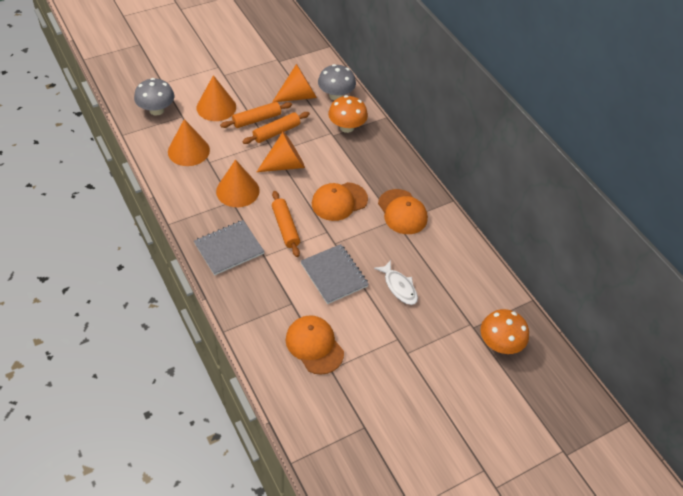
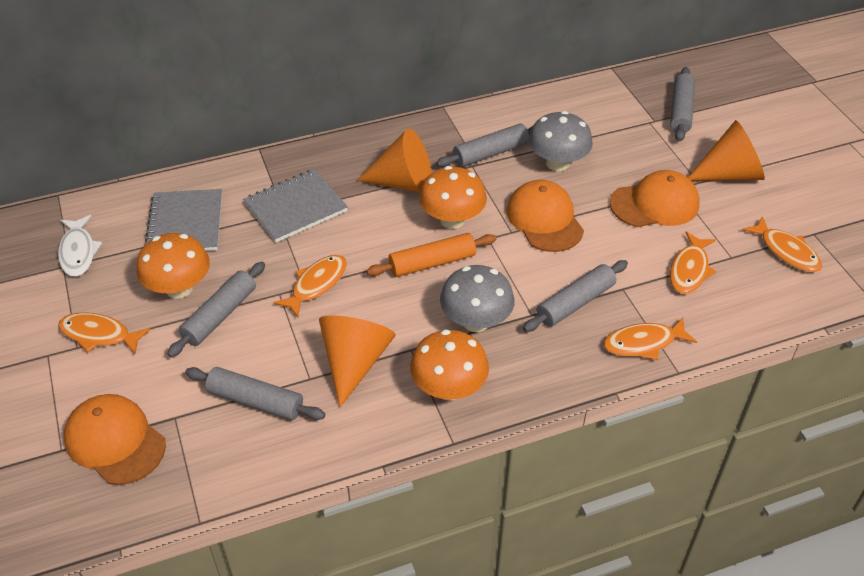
grey rolling pin: 0 -> 5
orange cone: 5 -> 3
orange fish: 0 -> 5
orange mushroom: 2 -> 3
orange rolling pin: 3 -> 1

